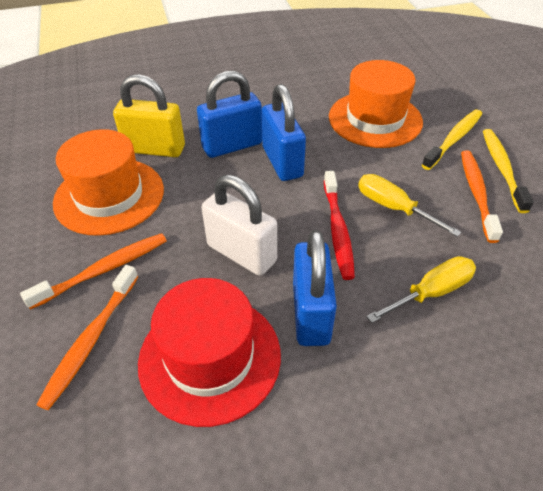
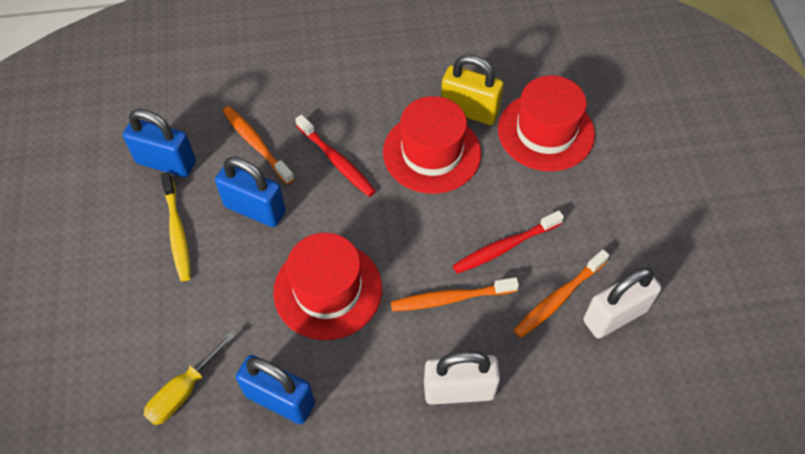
orange hat: 2 -> 0
red hat: 1 -> 3
red toothbrush: 1 -> 2
white padlock: 1 -> 2
yellow screwdriver: 2 -> 1
yellow toothbrush: 2 -> 1

